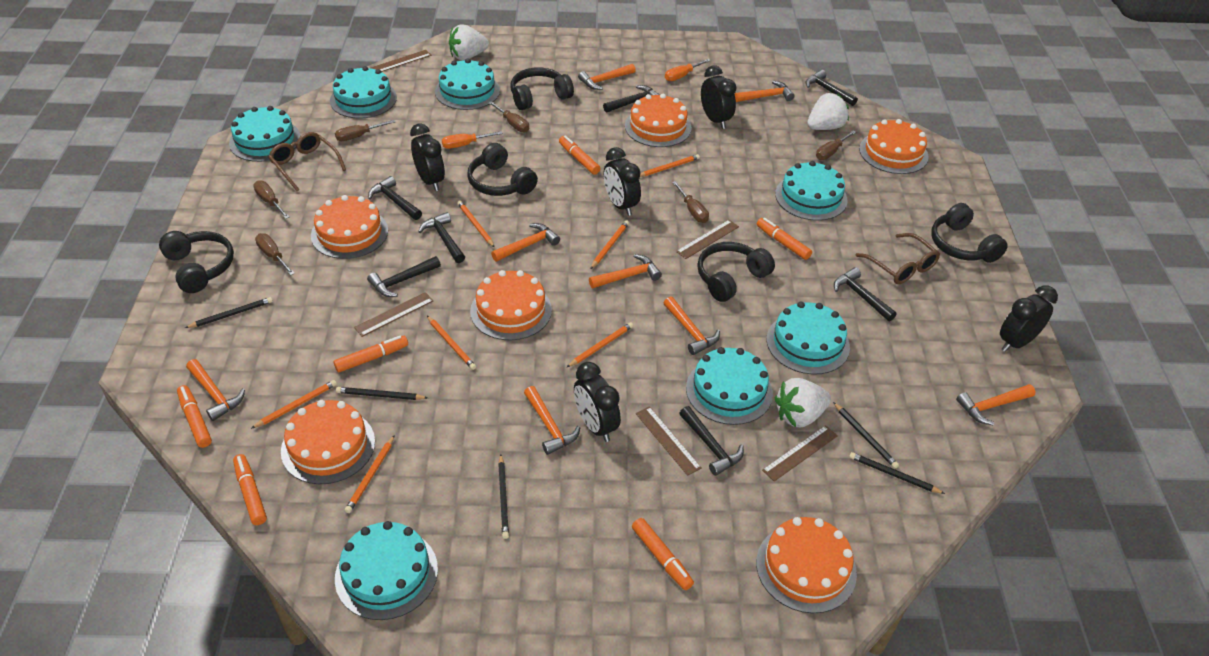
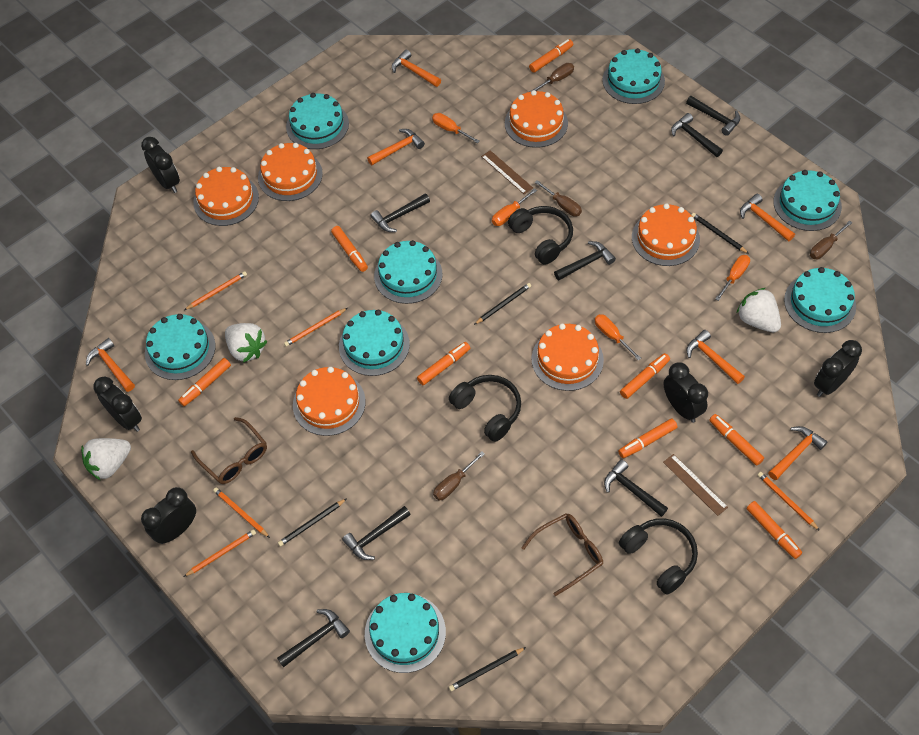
black headphones: 5 -> 3
black pencil: 5 -> 4
brown ruler: 5 -> 2
brown screwdriver: 6 -> 4
orange hammer: 8 -> 6
orange marker: 6 -> 8
orange pencil: 7 -> 5
orange screwdriver: 2 -> 4
turquoise cake: 7 -> 8

